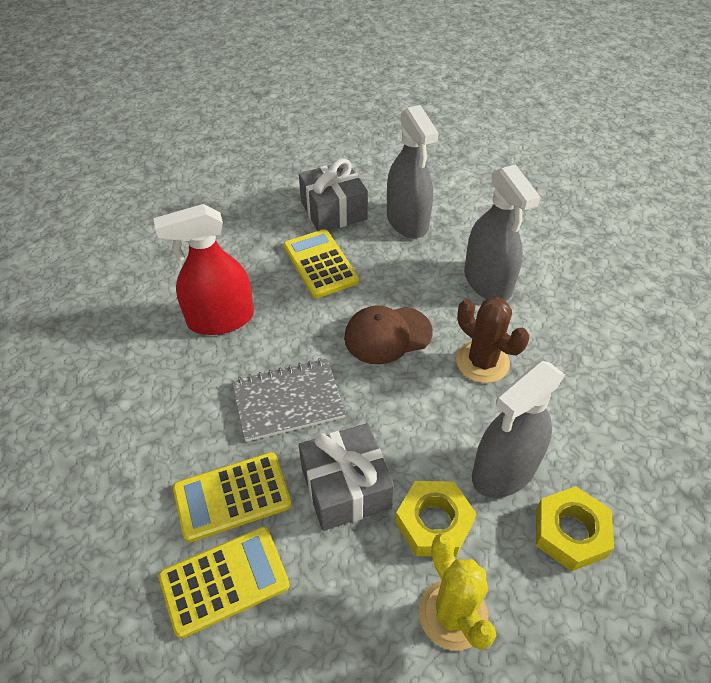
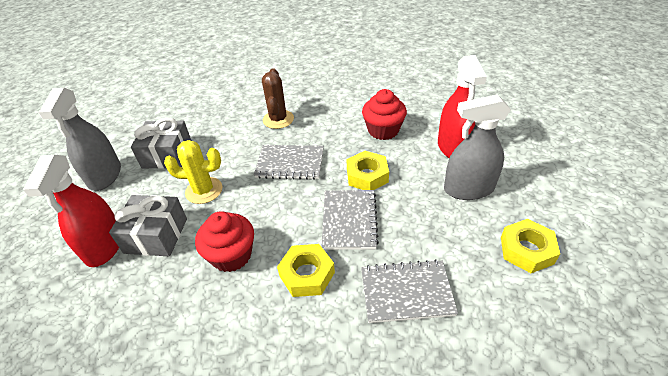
brown cap: 1 -> 0
grey notebook: 1 -> 3
grey spray bottle: 3 -> 2
red cupcake: 0 -> 2
red spray bottle: 1 -> 2
yellow calculator: 3 -> 0
yellow nut: 2 -> 3

